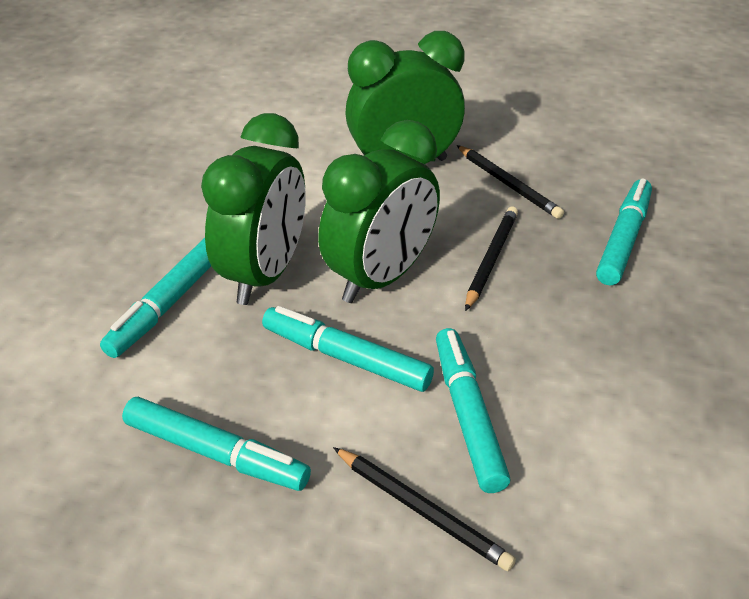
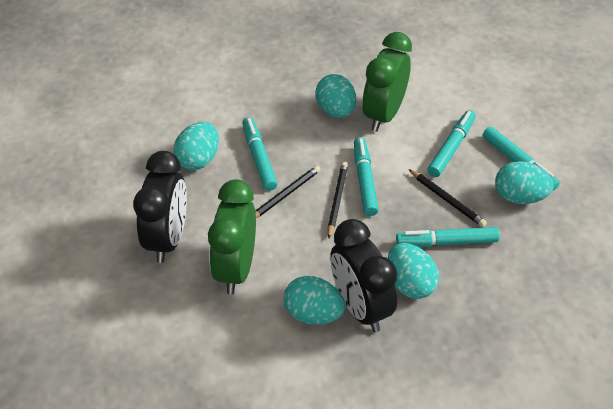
black clock: 0 -> 2
green clock: 3 -> 2
turquoise egg: 0 -> 5

